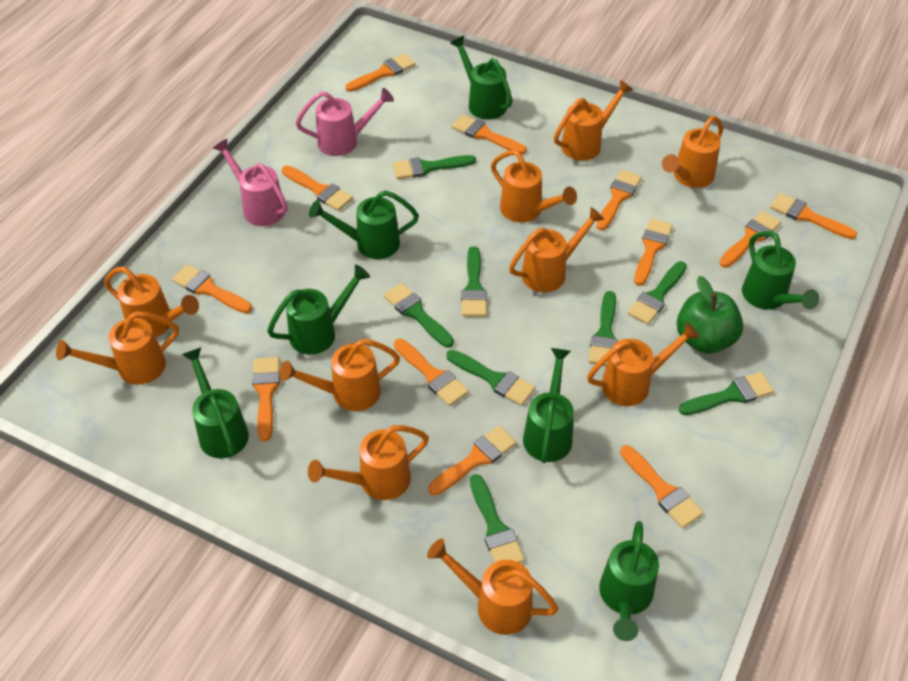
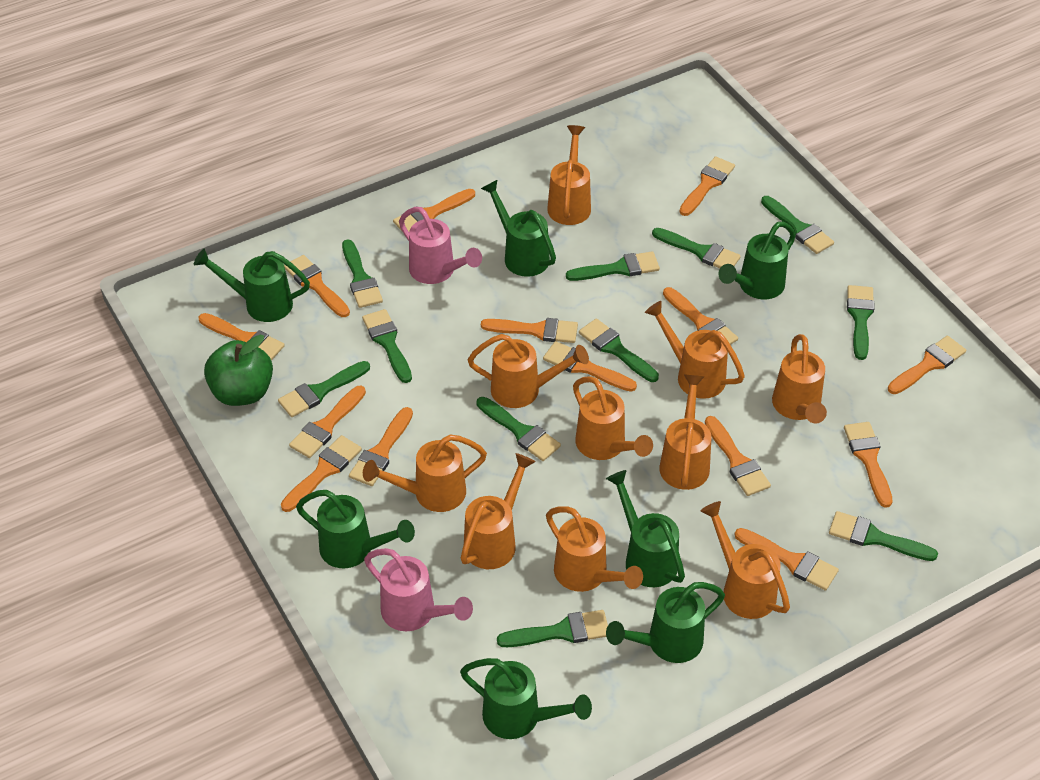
green brush: 8 -> 11
orange brush: 12 -> 14

